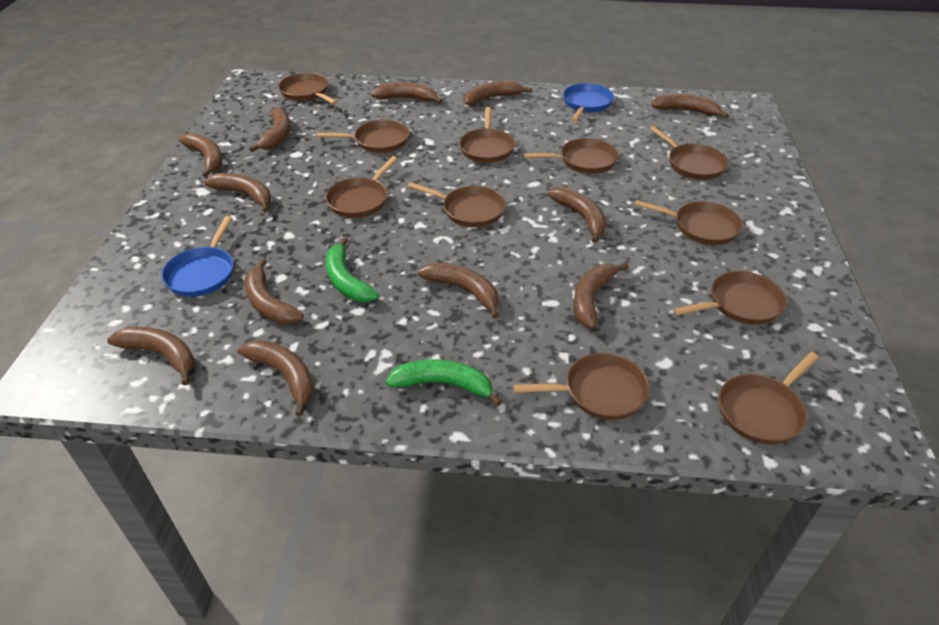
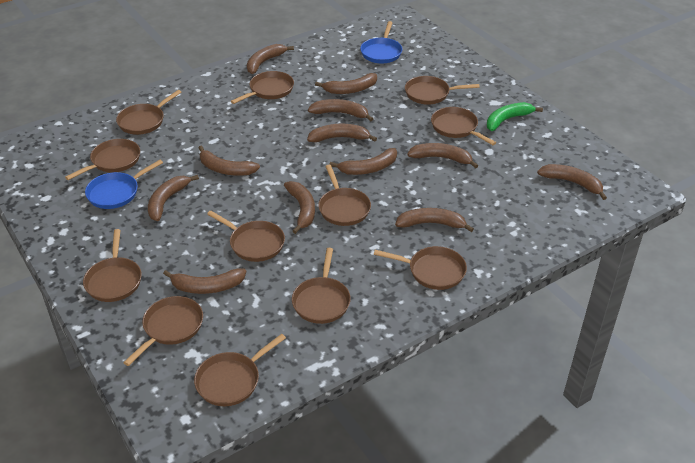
brown pan: 11 -> 12
green banana: 2 -> 1

